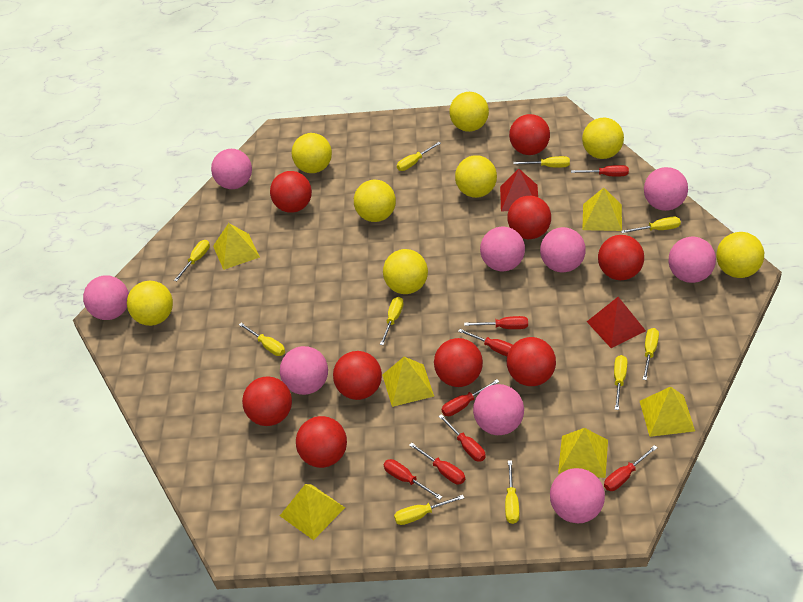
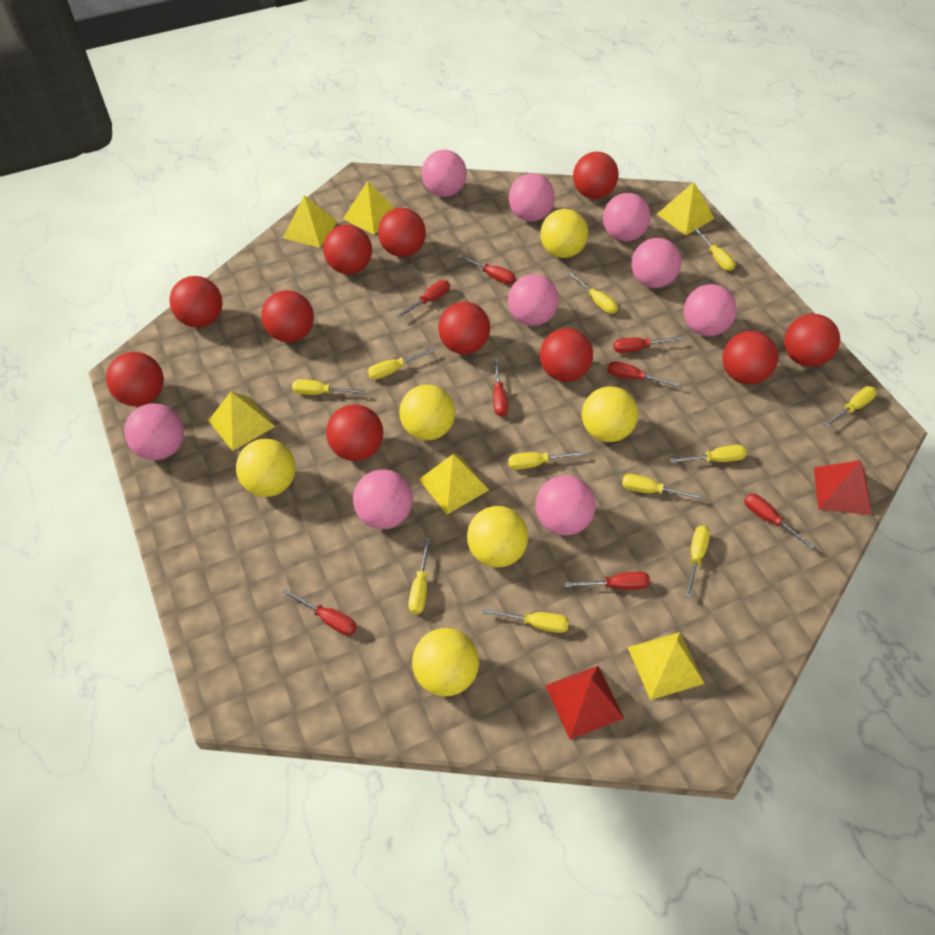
red ball: 9 -> 11
yellow ball: 8 -> 6
yellow screwdriver: 10 -> 11

